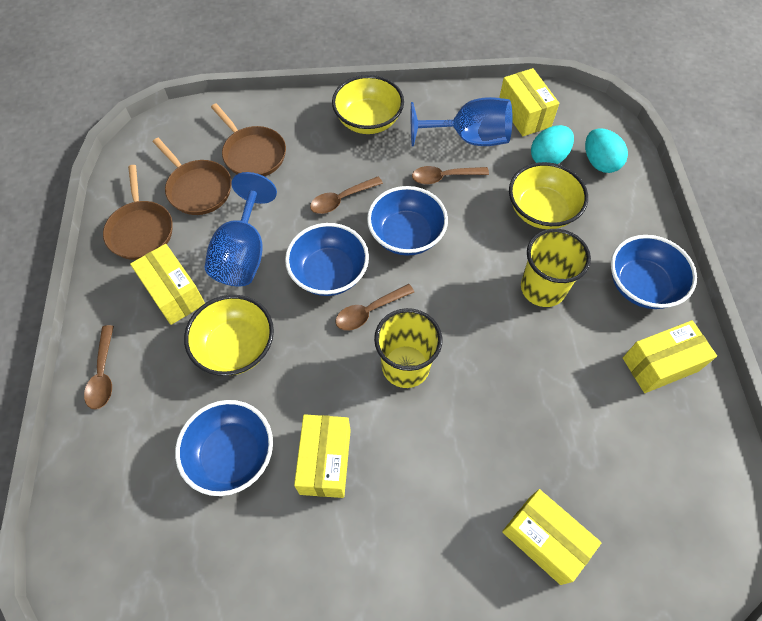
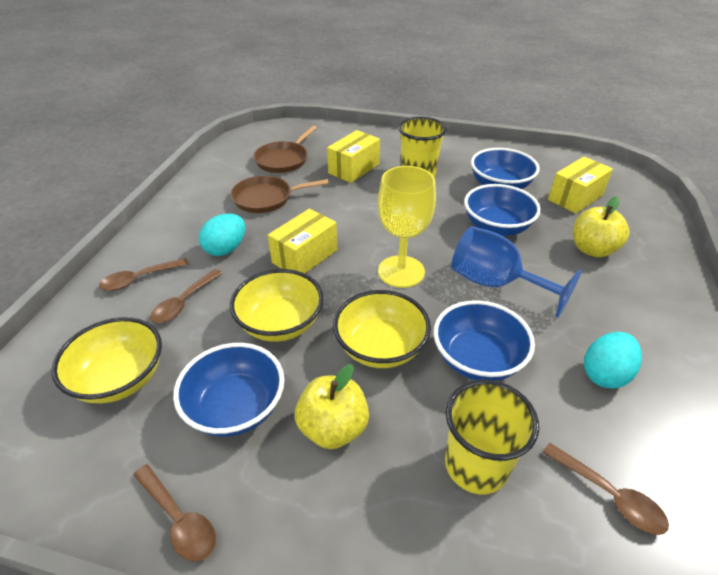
blue goblet: 2 -> 1
brown pan: 3 -> 2
yellow apple: 0 -> 2
yellow box: 5 -> 3
yellow goblet: 0 -> 1

